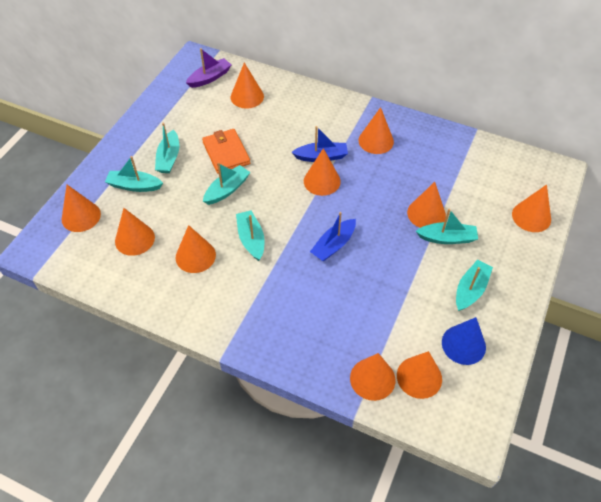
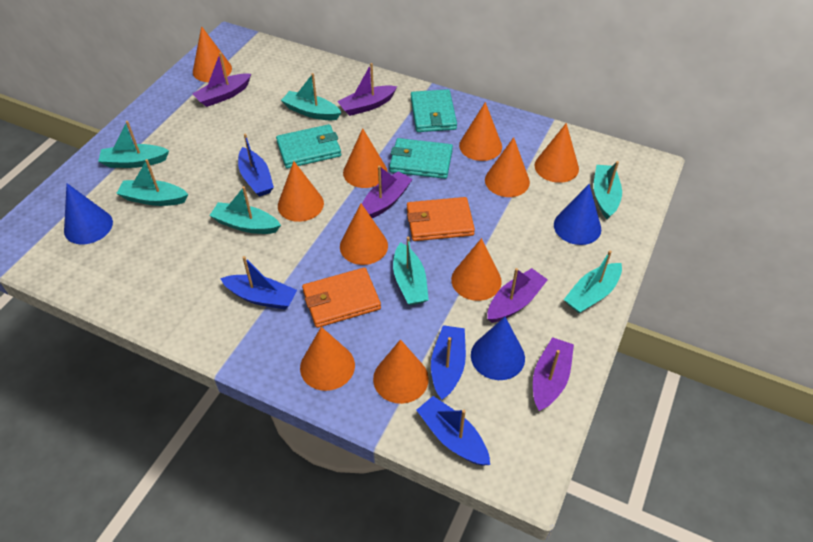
blue boat: 2 -> 4
blue cone: 1 -> 3
orange wallet: 1 -> 2
purple boat: 1 -> 5
turquoise boat: 6 -> 7
turquoise wallet: 0 -> 3

